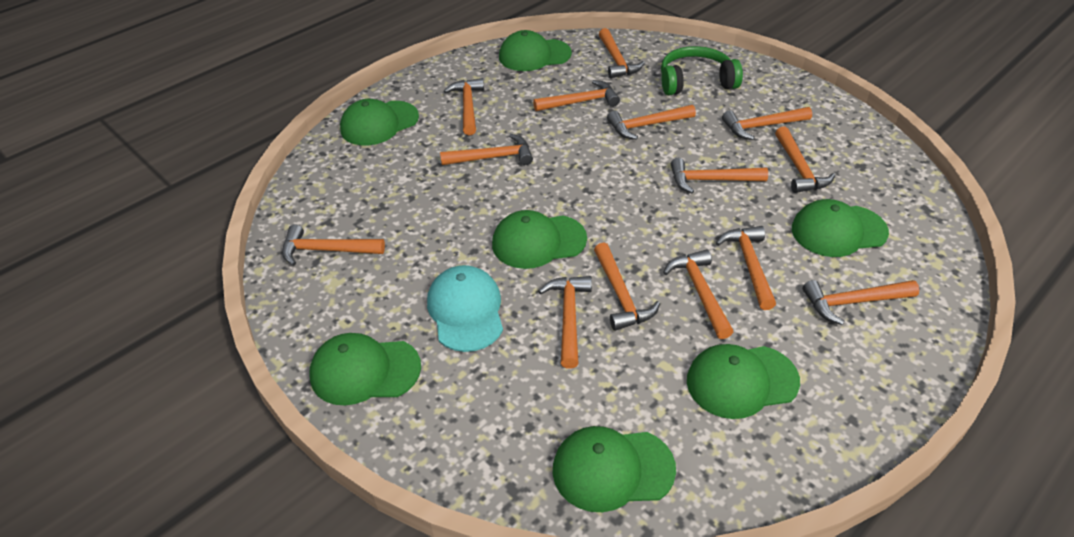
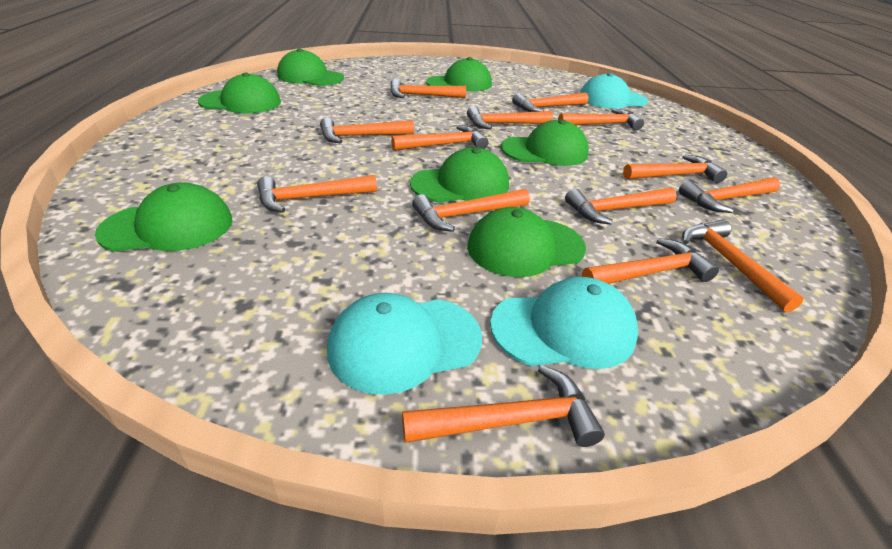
green headphones: 1 -> 0
turquoise cap: 1 -> 3

